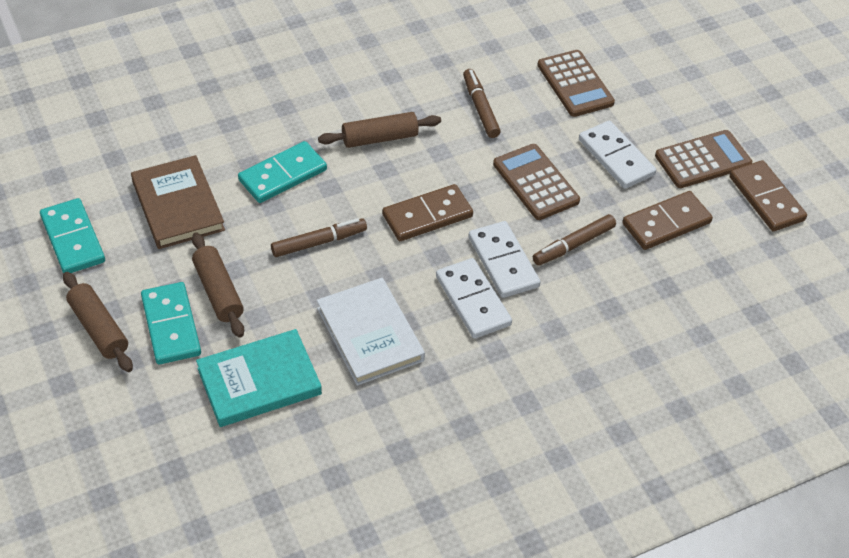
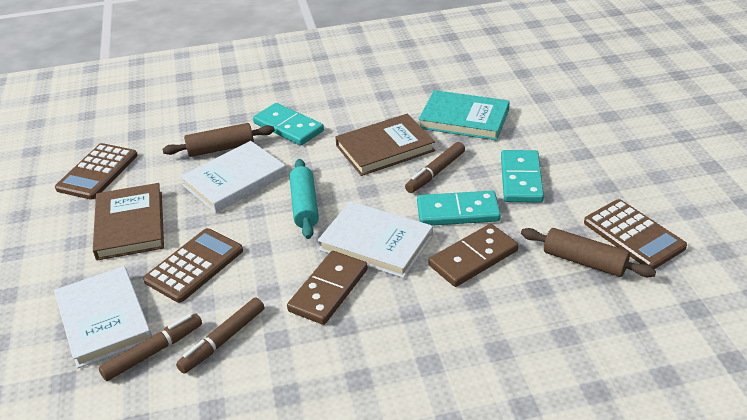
brown book: 1 -> 2
brown domino: 3 -> 2
brown rolling pin: 3 -> 2
turquoise rolling pin: 0 -> 1
white book: 1 -> 3
white domino: 3 -> 0

